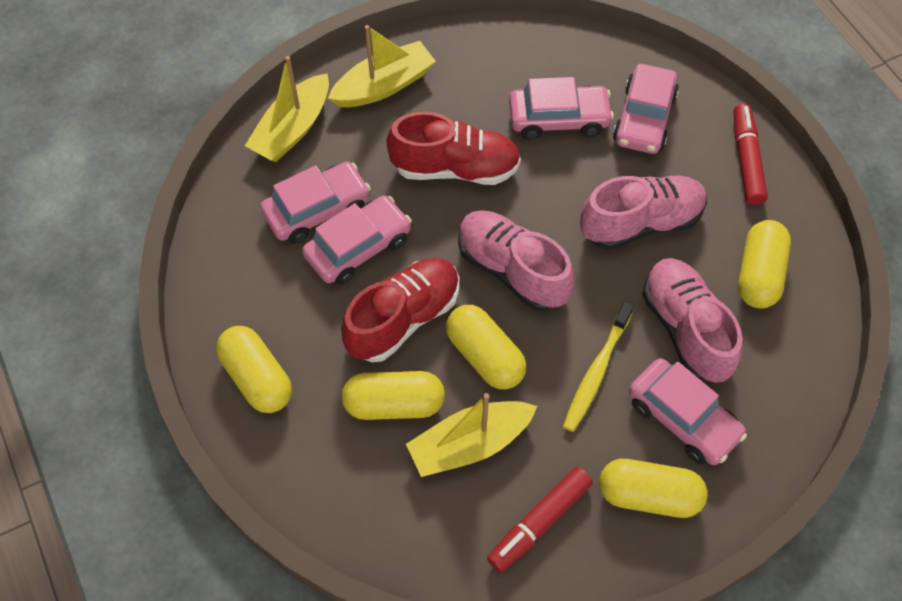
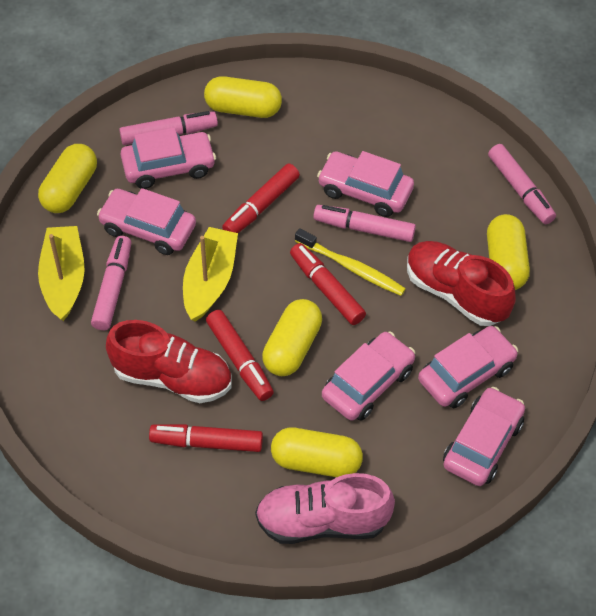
pink car: 5 -> 6
pink marker: 0 -> 4
pink shoe: 3 -> 1
red marker: 2 -> 4
yellow boat: 3 -> 2

